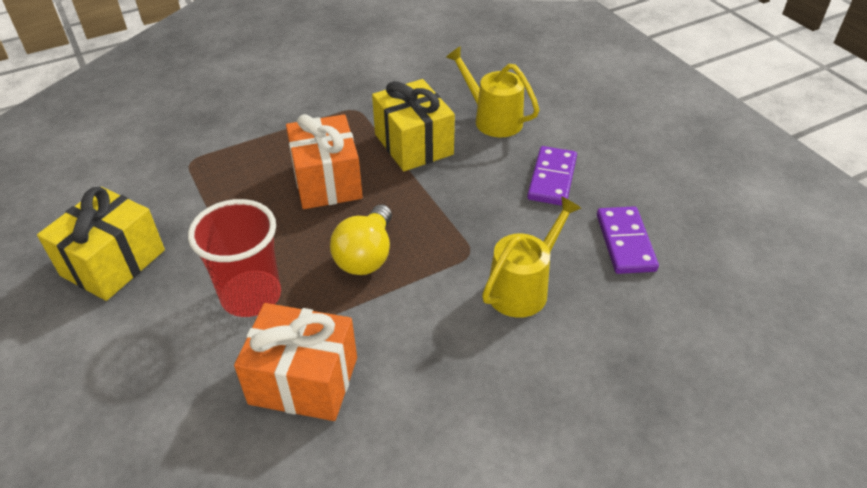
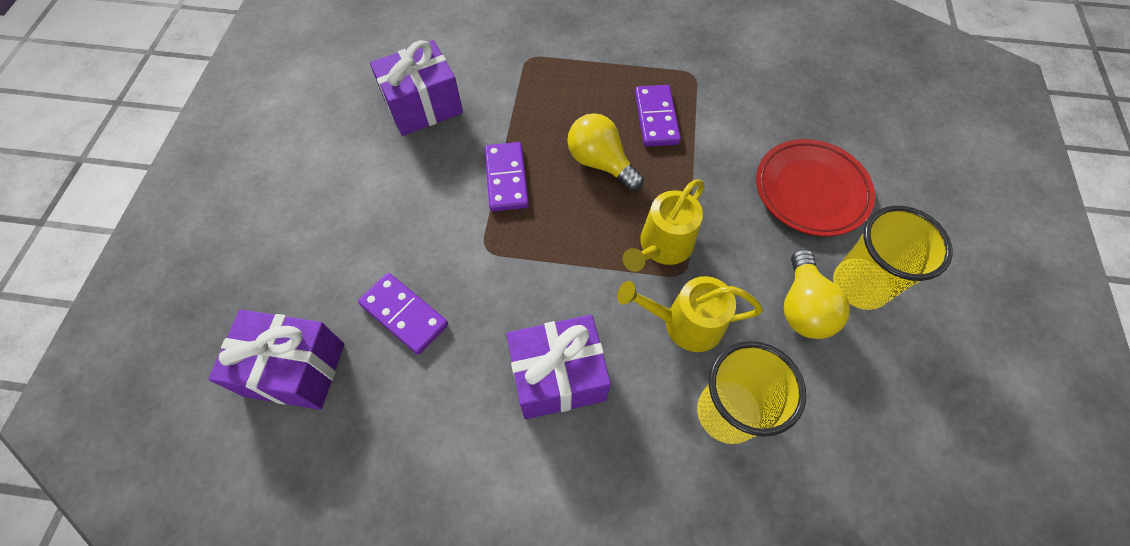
orange gift: 2 -> 0
purple domino: 2 -> 3
purple gift: 0 -> 3
red cup: 1 -> 0
red plate: 0 -> 1
yellow cup: 0 -> 2
yellow gift: 2 -> 0
yellow light bulb: 1 -> 2

